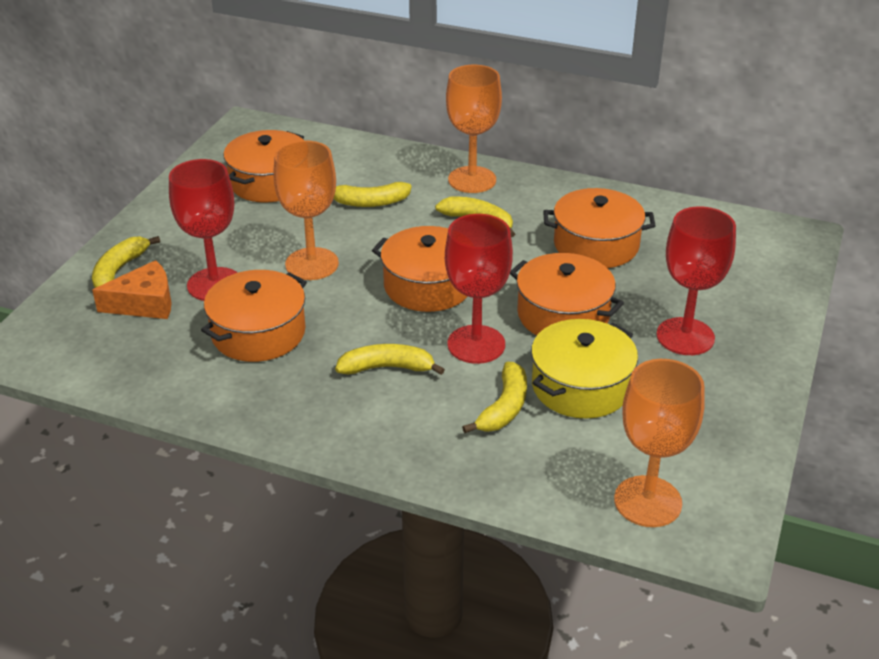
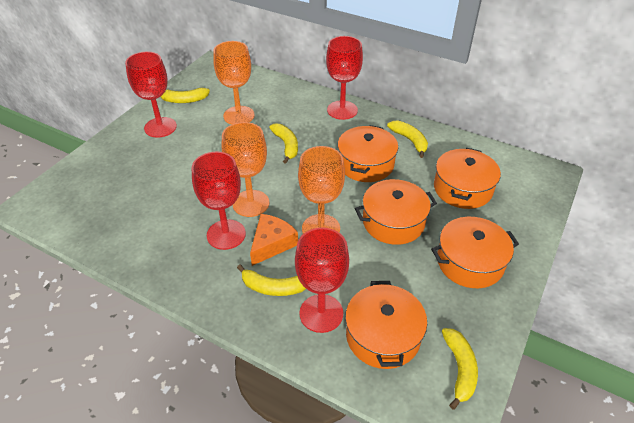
red goblet: 3 -> 4
yellow pot: 1 -> 0

